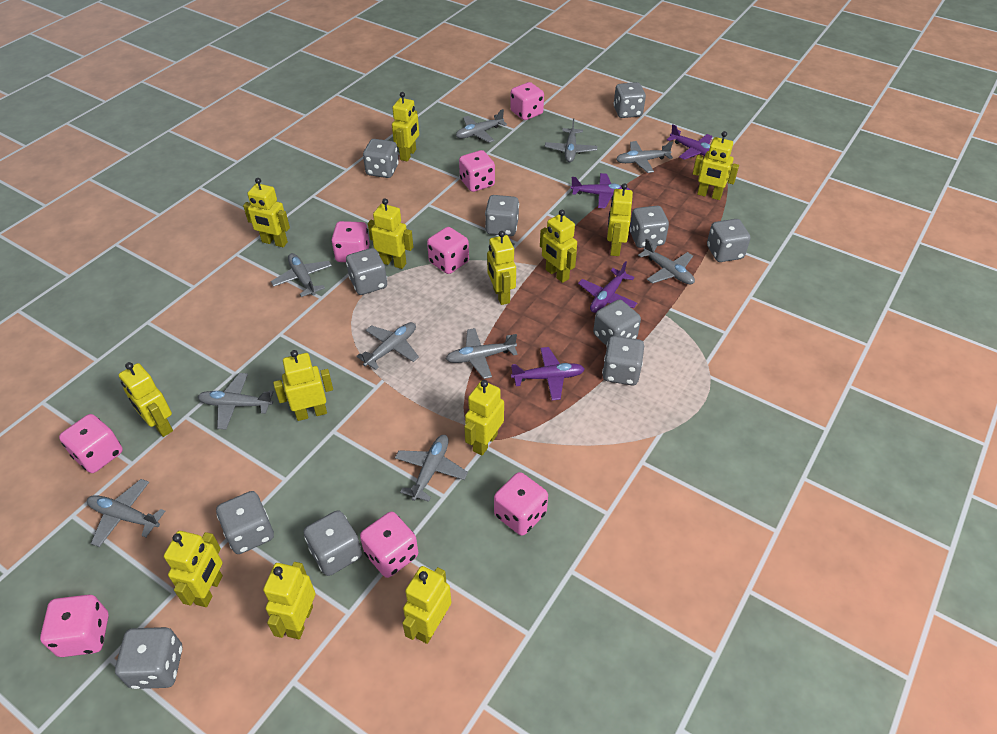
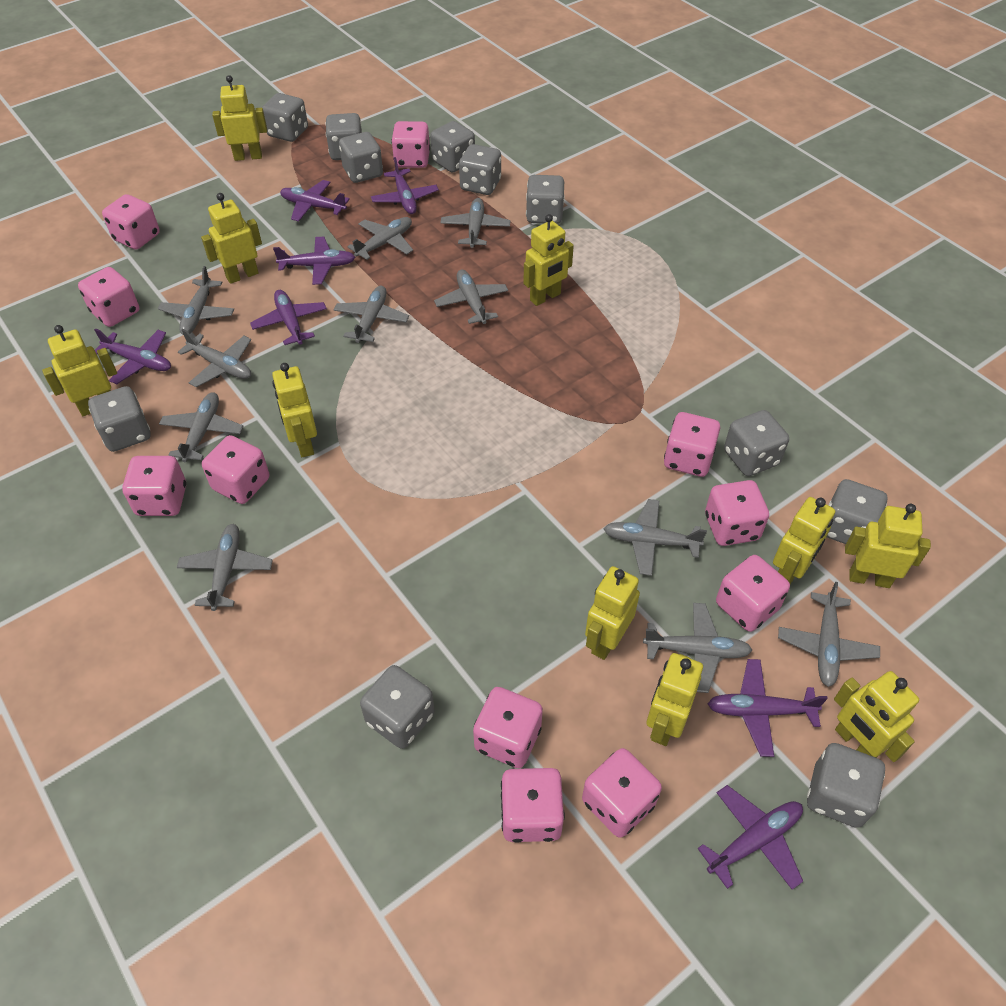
grey plane: 10 -> 11
pink dice: 8 -> 11
purple plane: 4 -> 7
yellow robot: 13 -> 10

